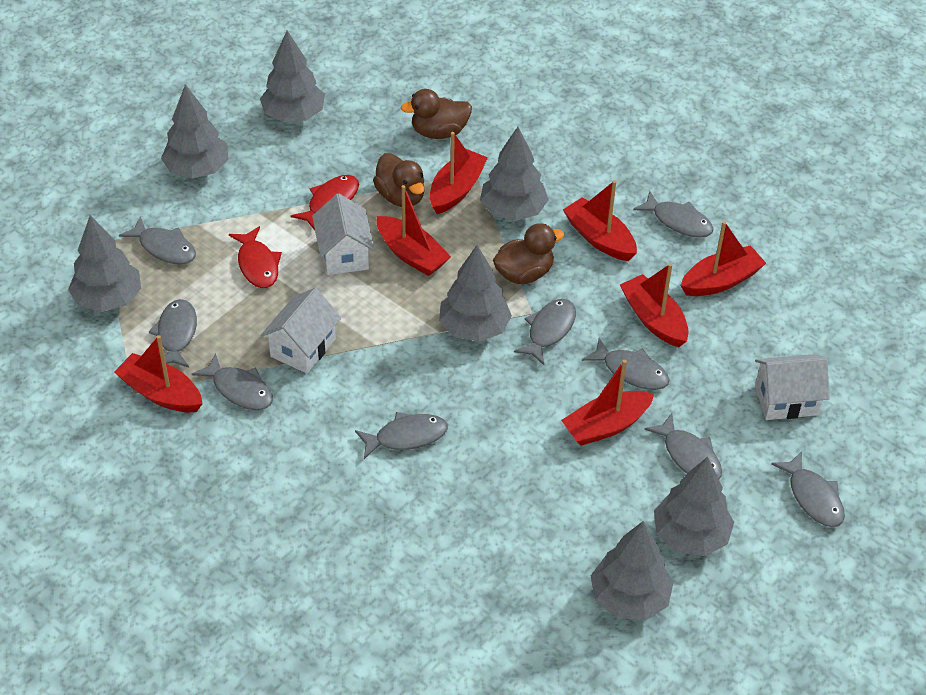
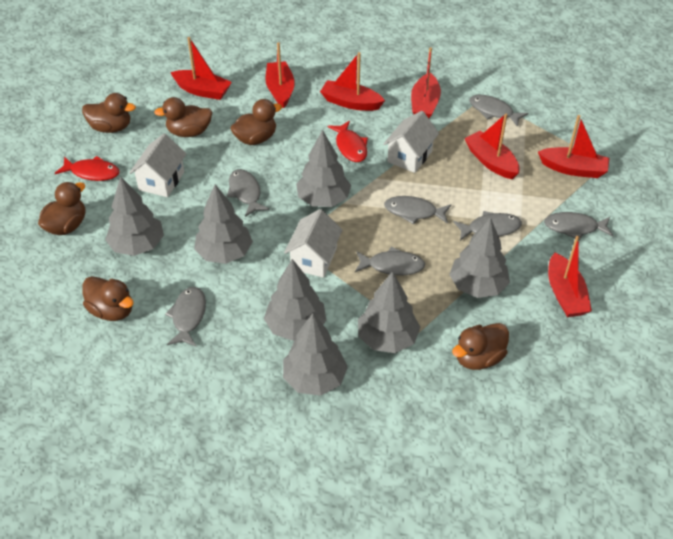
brown duck: 3 -> 6
grey fish: 9 -> 7

